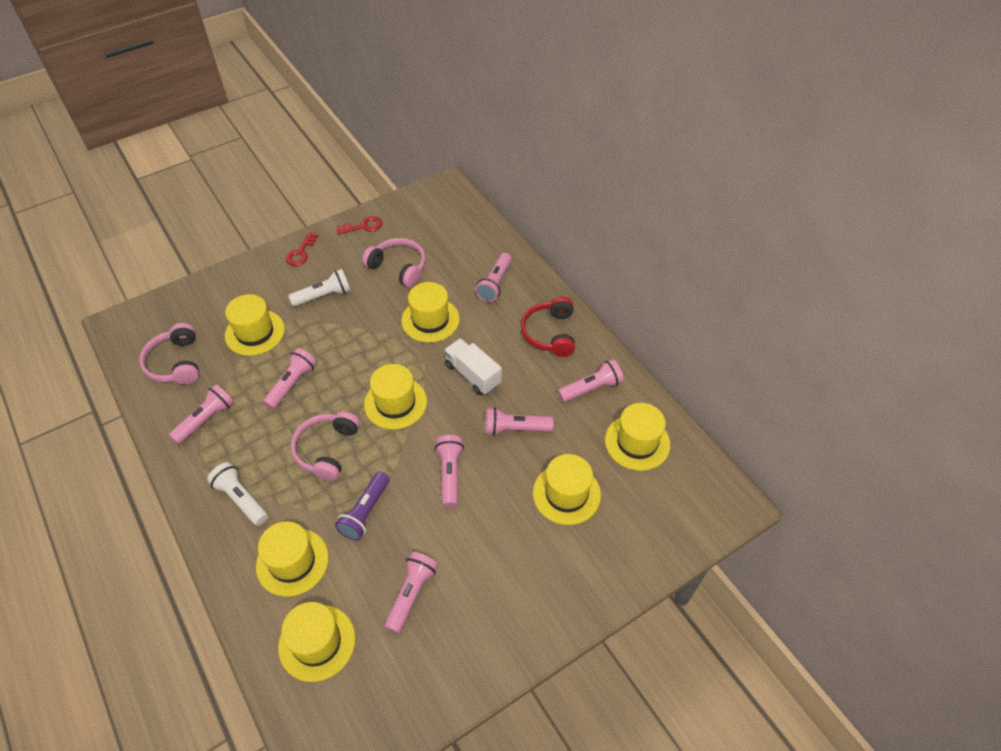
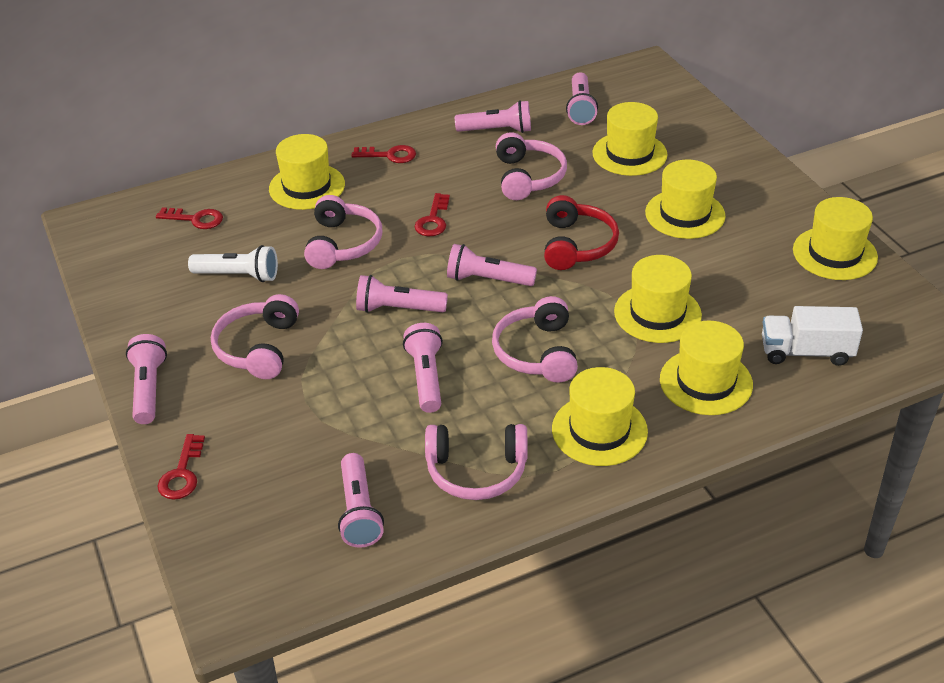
pink headphones: 3 -> 5
purple flashlight: 1 -> 0
red key: 2 -> 4
white flashlight: 2 -> 1

